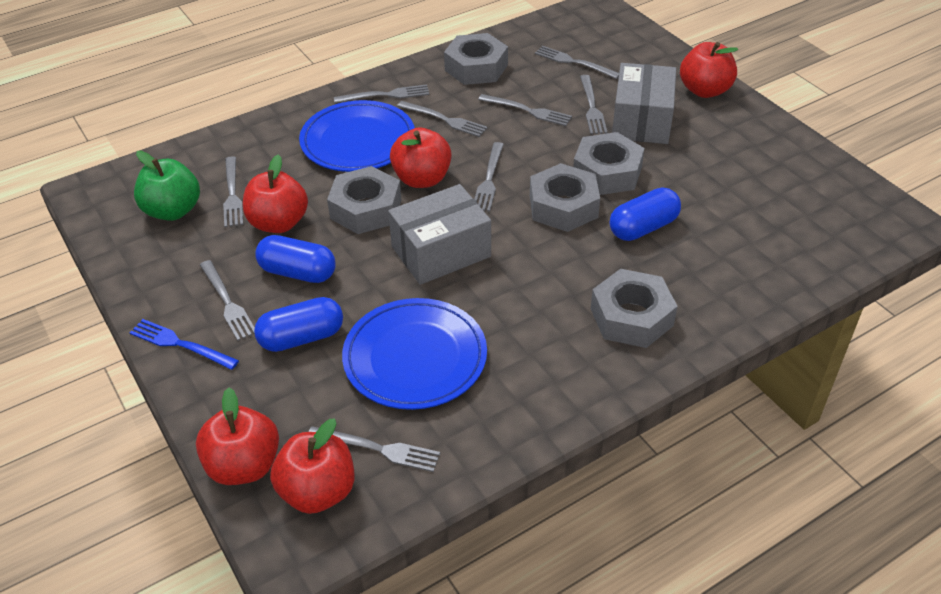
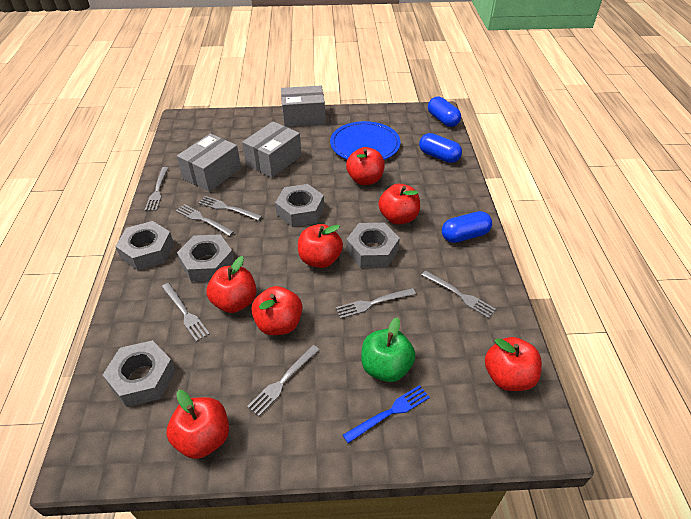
blue plate: 2 -> 1
grey box: 2 -> 3
grey fork: 9 -> 7
red apple: 5 -> 7

